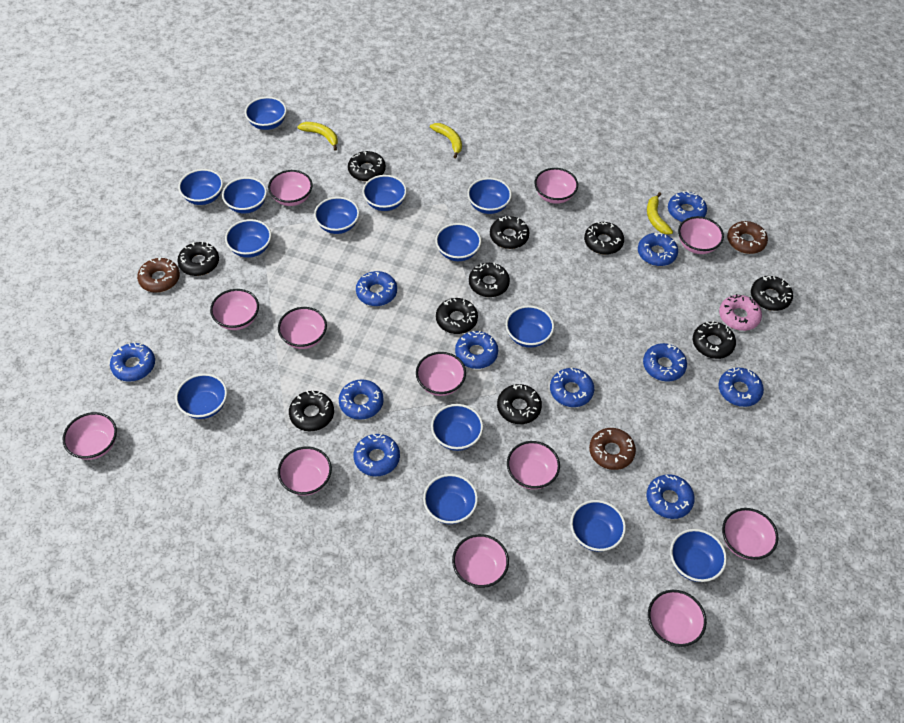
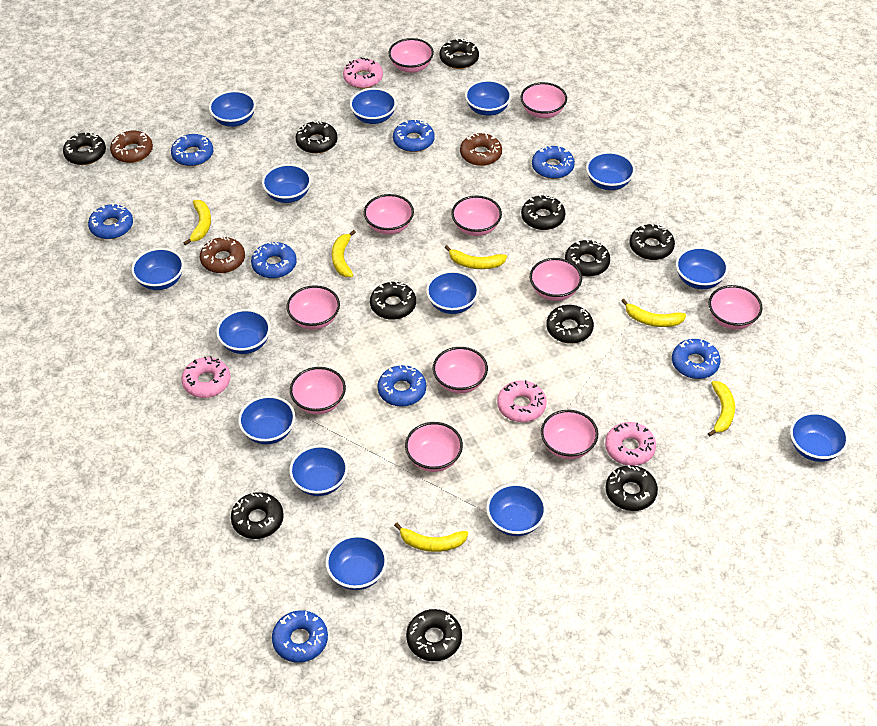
black donut: 10 -> 11
blue donut: 11 -> 8
pink bowl: 12 -> 11
pink donut: 1 -> 4
yellow banana: 3 -> 6

